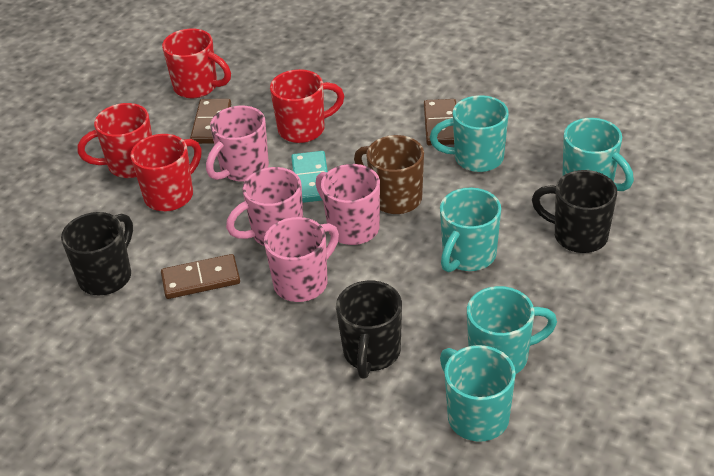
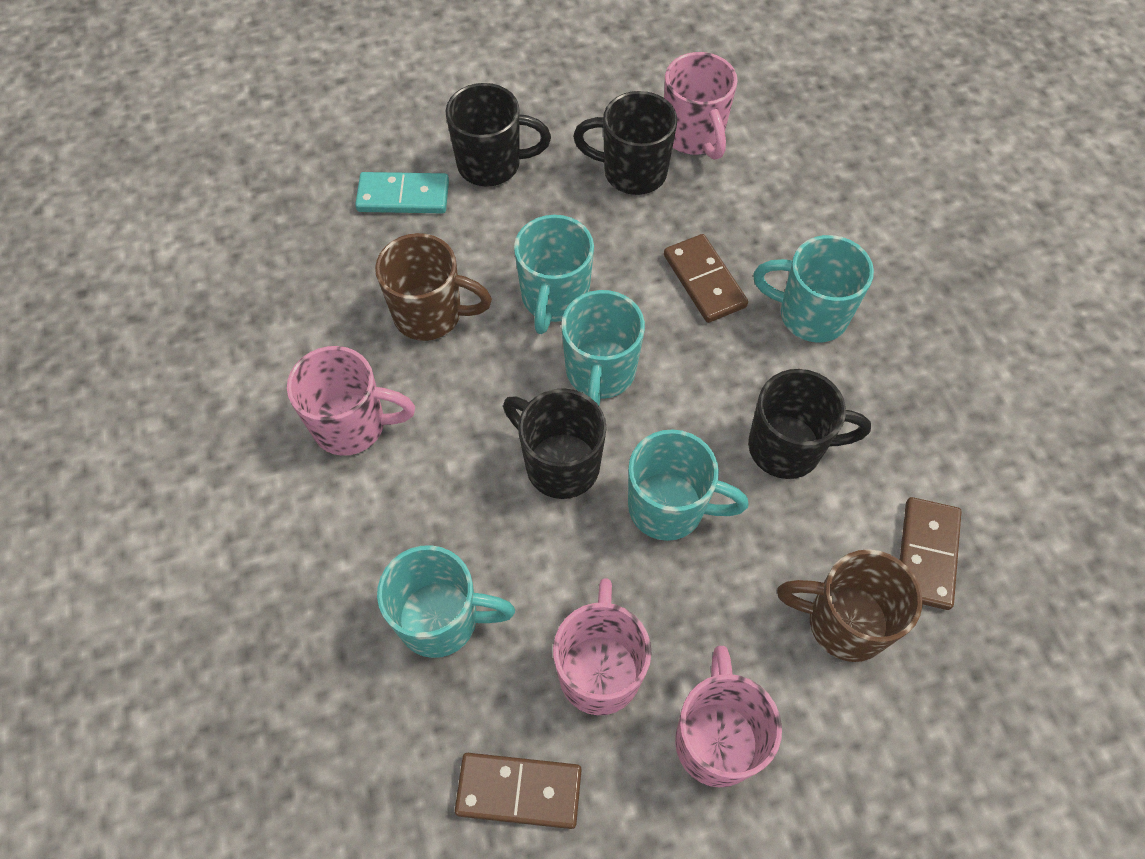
black mug: 3 -> 4
brown mug: 1 -> 2
red mug: 4 -> 0

